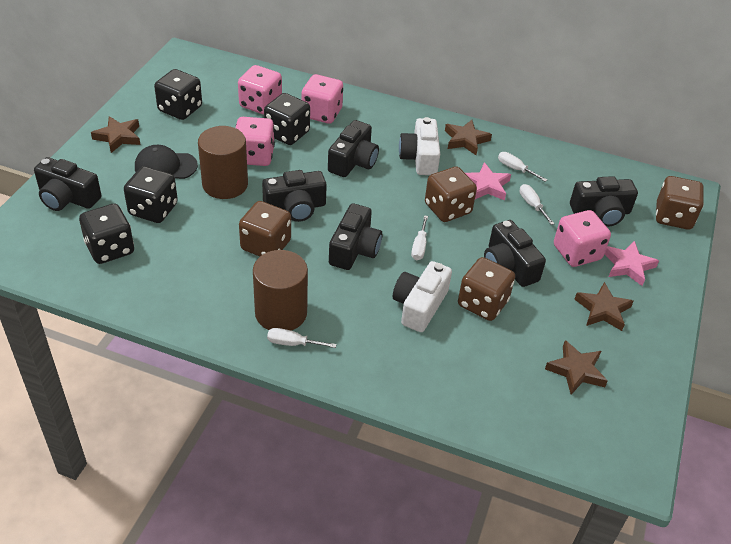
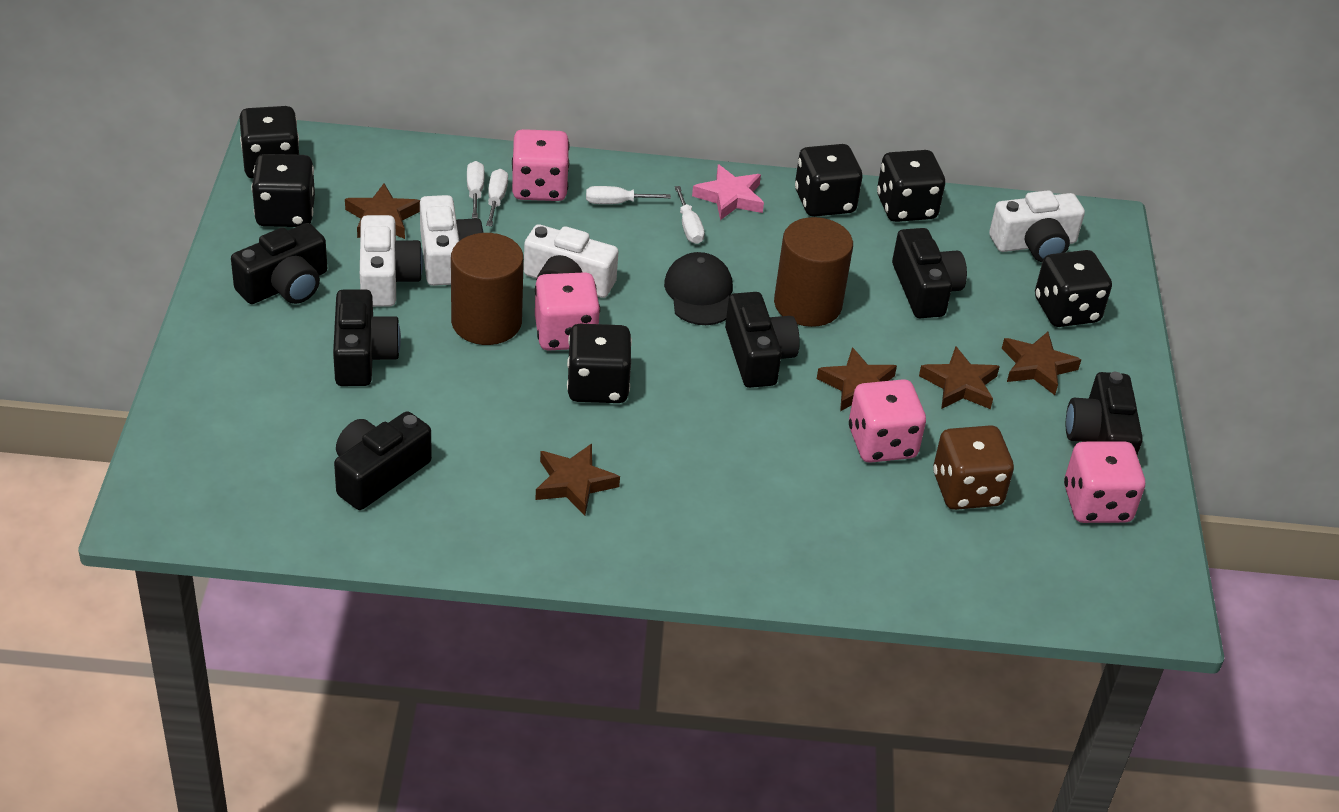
black dice: 4 -> 6
brown dice: 4 -> 1
brown star: 4 -> 5
pink star: 2 -> 1
white camera: 2 -> 4

